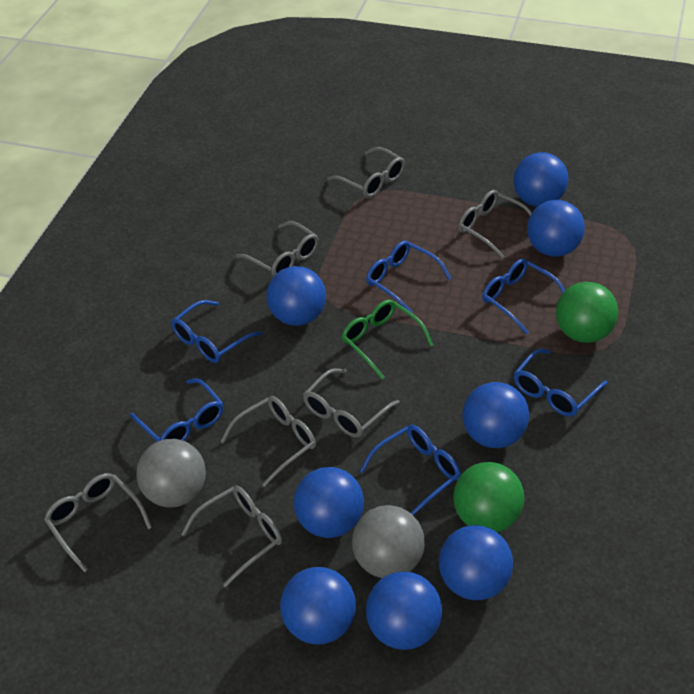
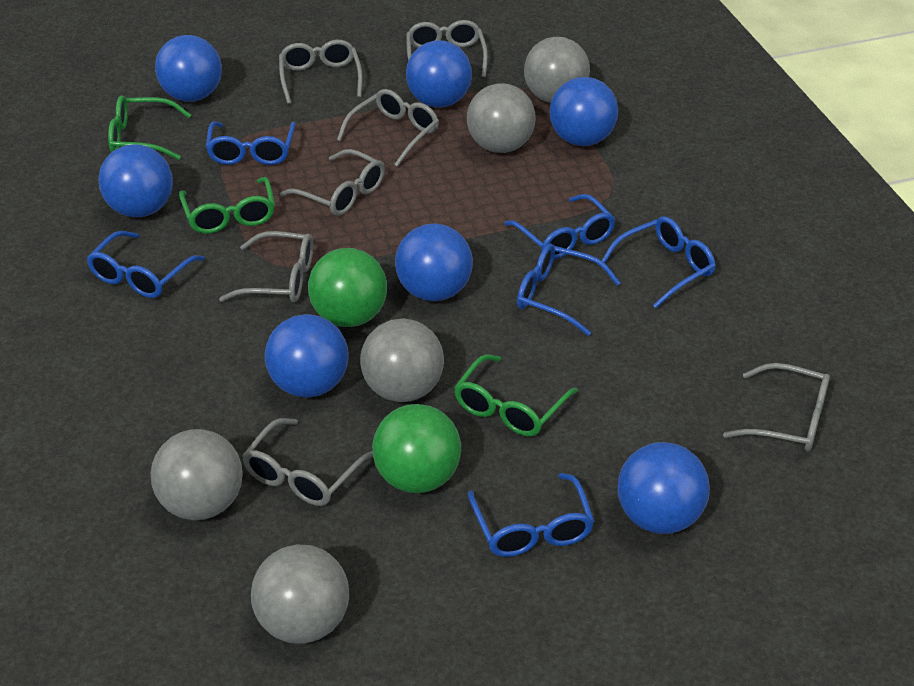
blue ball: 8 -> 7
green glasses: 1 -> 3
grey ball: 2 -> 5

